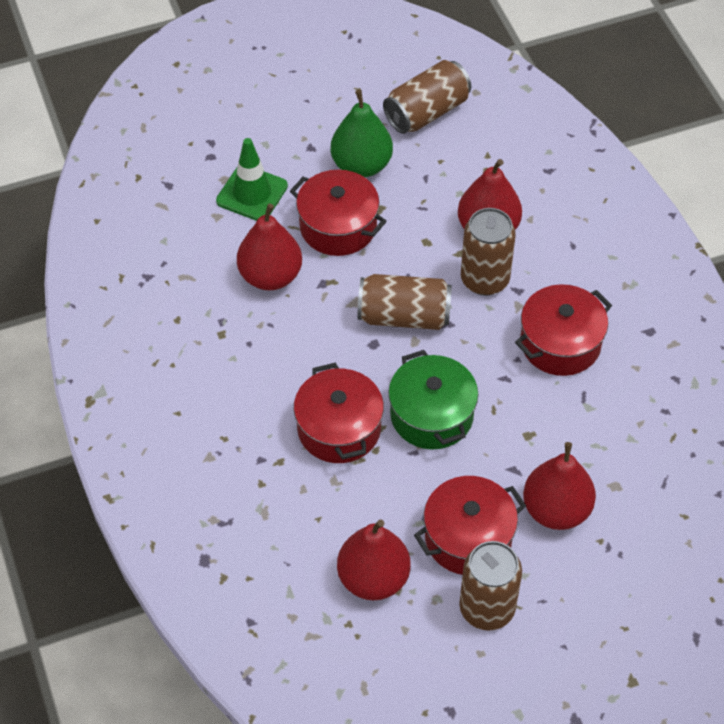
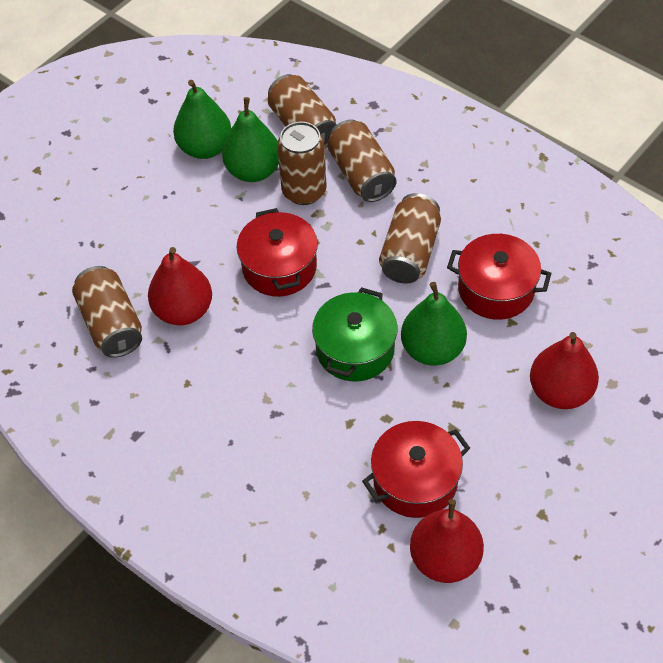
brown can: 4 -> 5
green pear: 1 -> 3
green traffic cone: 1 -> 0
red pear: 4 -> 3
red pot: 4 -> 3

